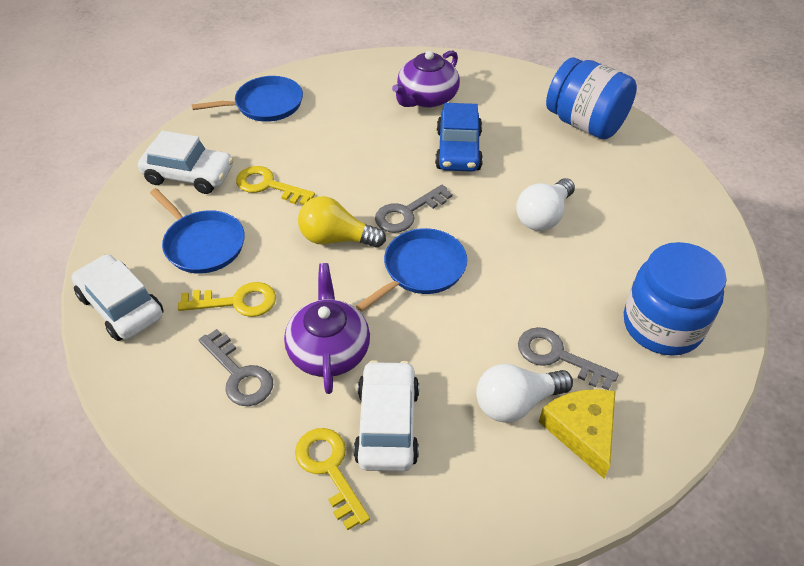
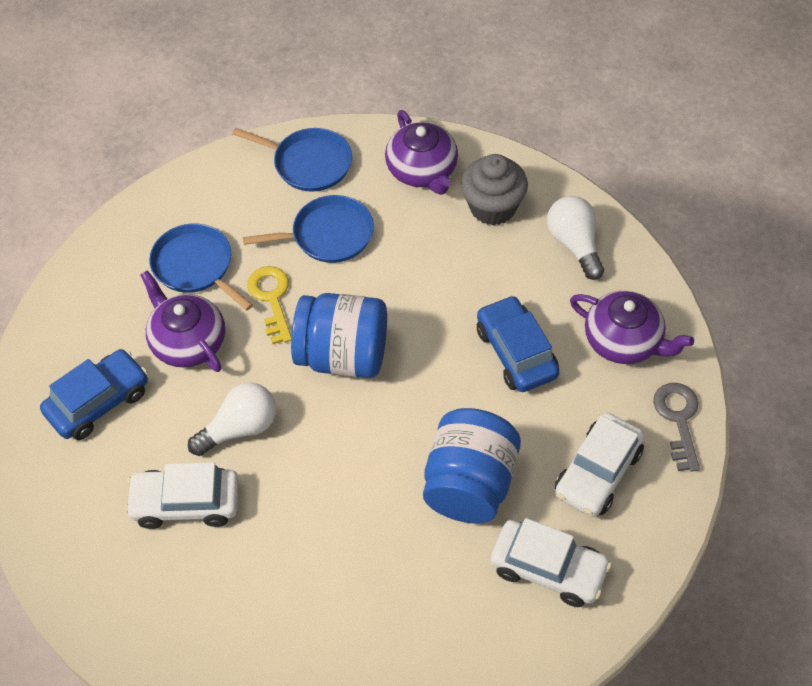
blue car: 1 -> 2
grey cupcake: 0 -> 1
grey key: 3 -> 1
purple teapot: 2 -> 3
yellow cheese: 1 -> 0
yellow key: 3 -> 1
yellow light bulb: 1 -> 0

